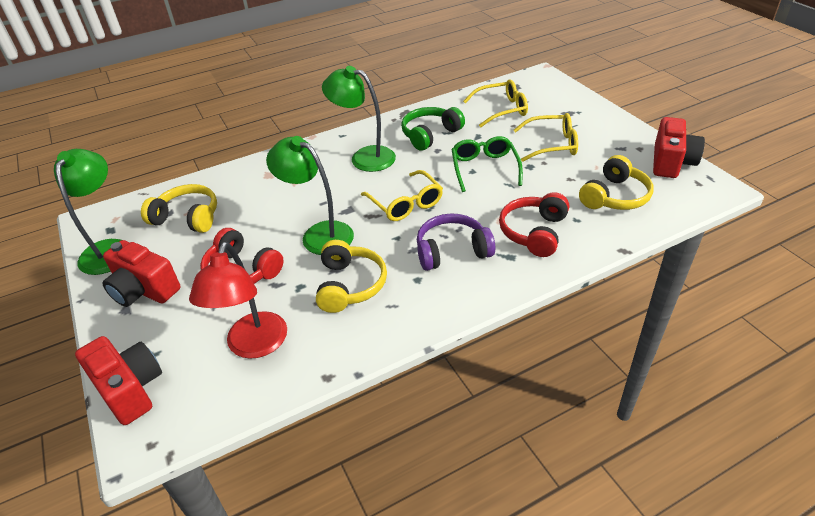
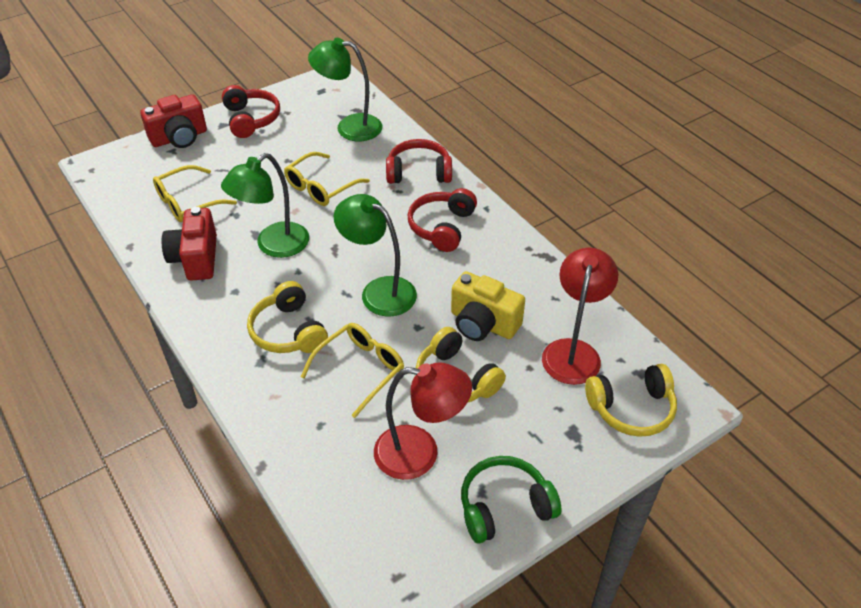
green glasses: 1 -> 0
purple headphones: 1 -> 0
red camera: 3 -> 2
red headphones: 2 -> 3
red lamp: 1 -> 2
yellow camera: 0 -> 1

